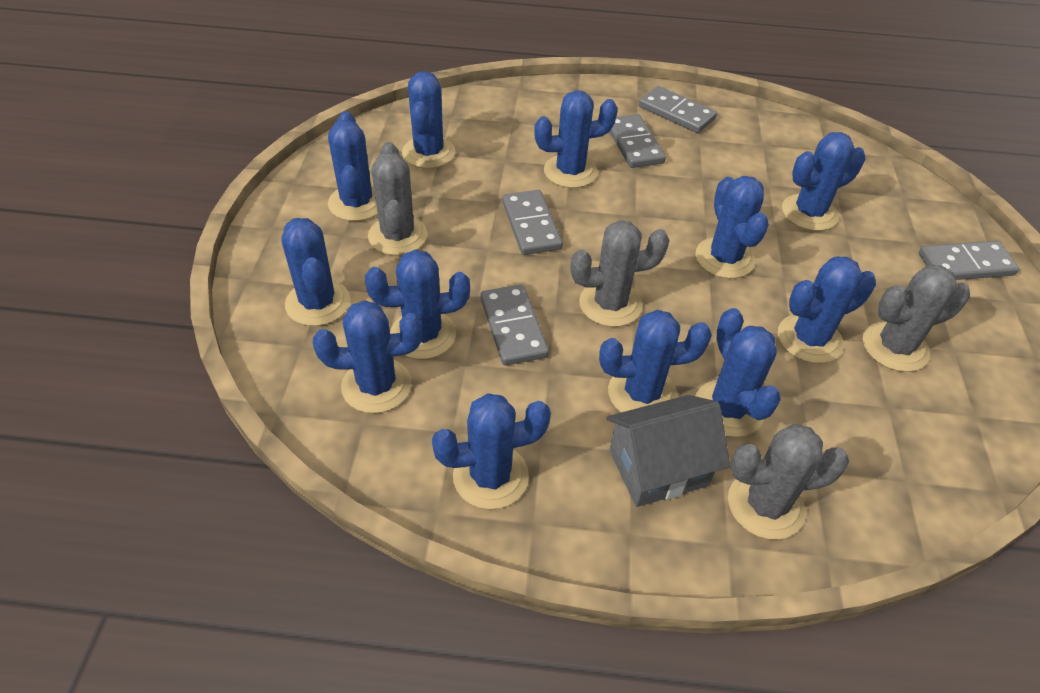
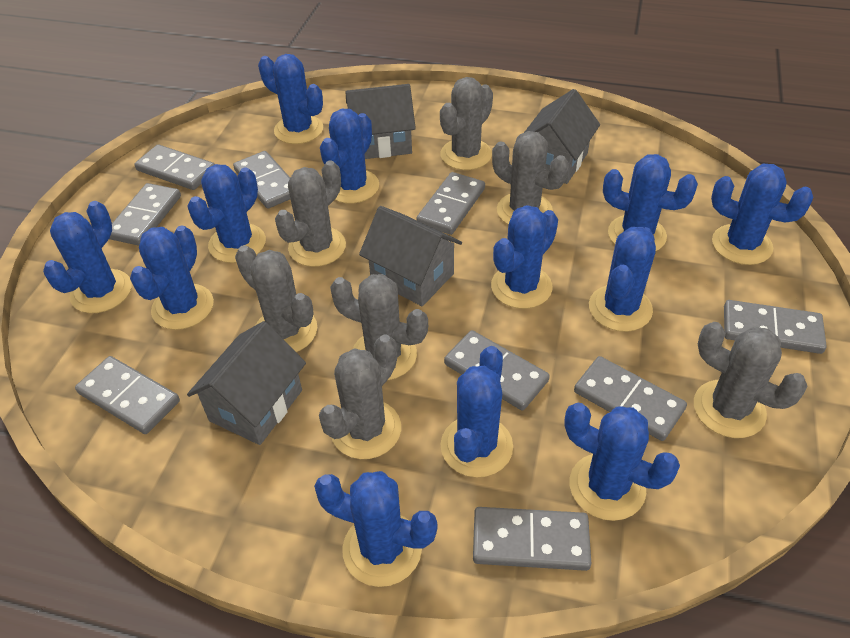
grey cactus: 4 -> 7
grey domino: 5 -> 9
grey house: 1 -> 4

